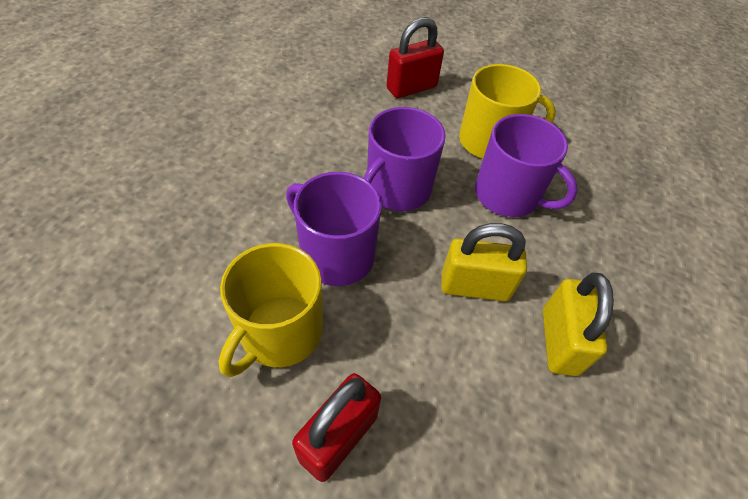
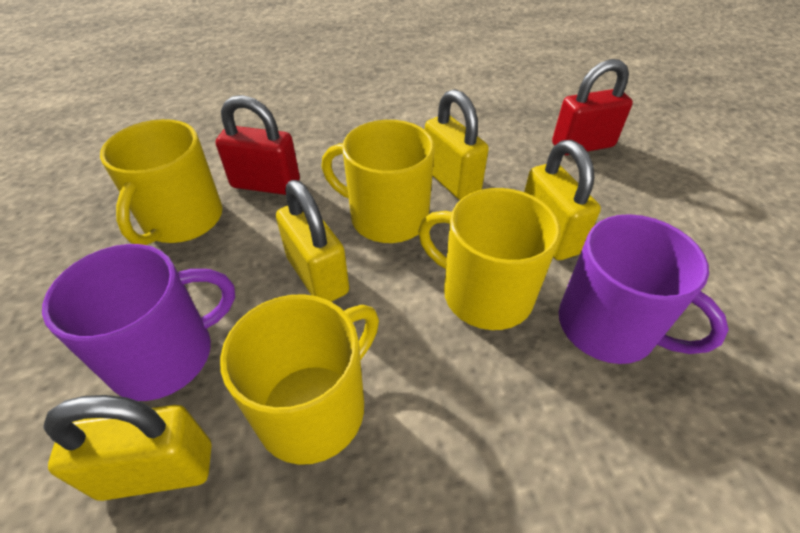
purple mug: 3 -> 2
yellow mug: 2 -> 4
yellow padlock: 2 -> 4

